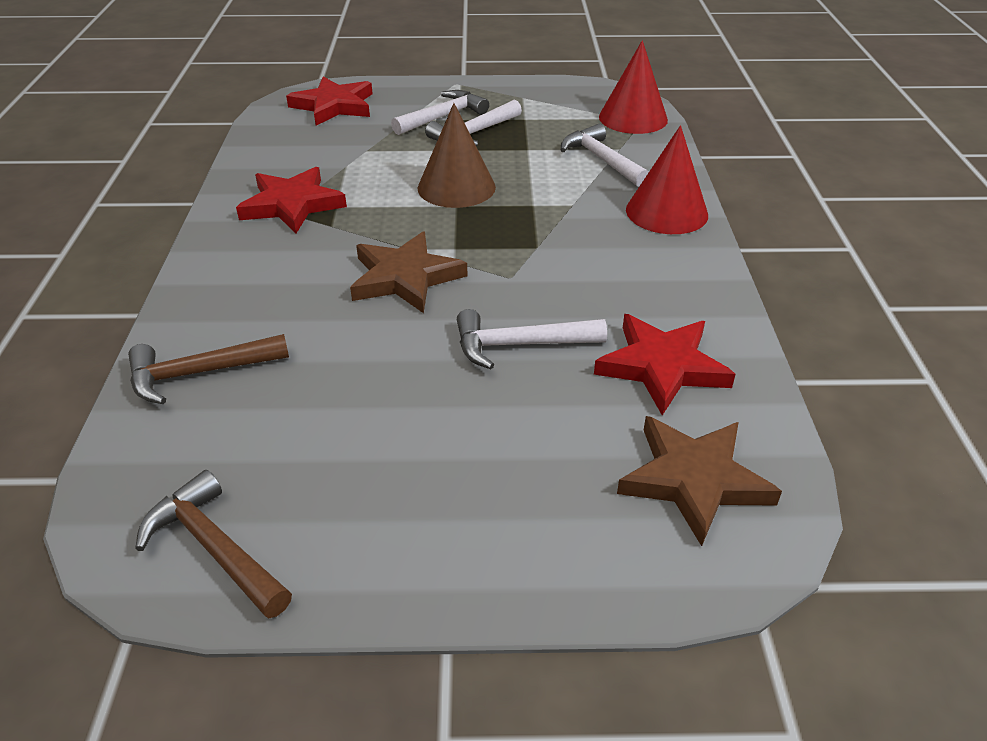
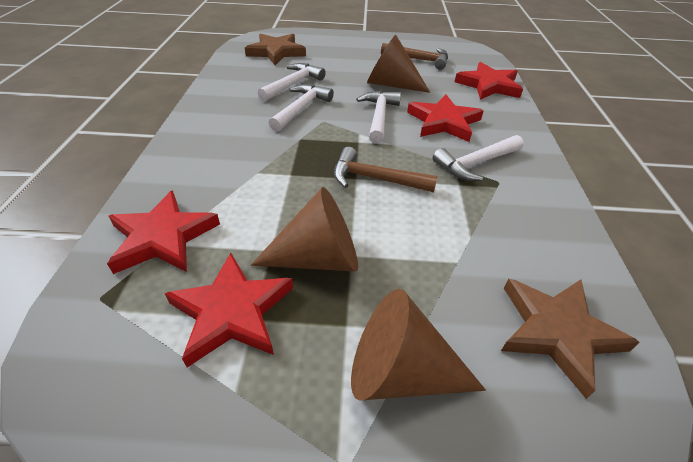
brown cone: 1 -> 3
red cone: 2 -> 0
red star: 3 -> 4

